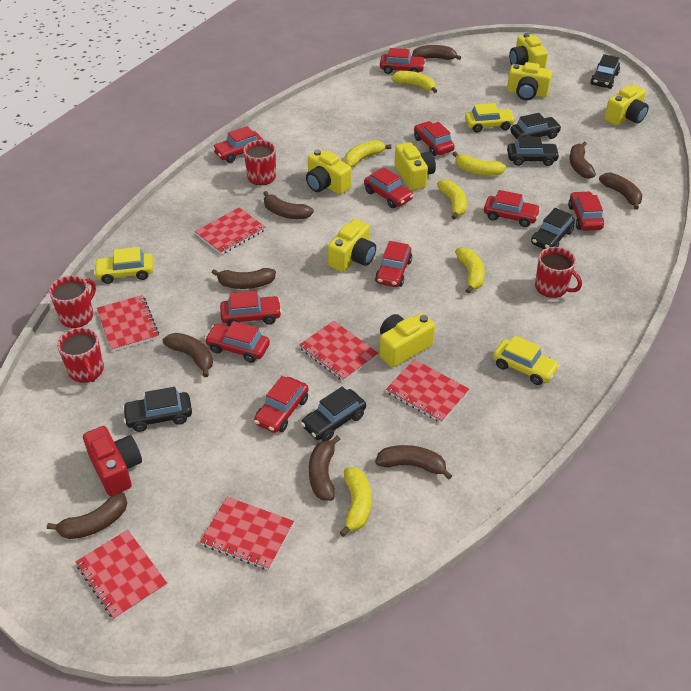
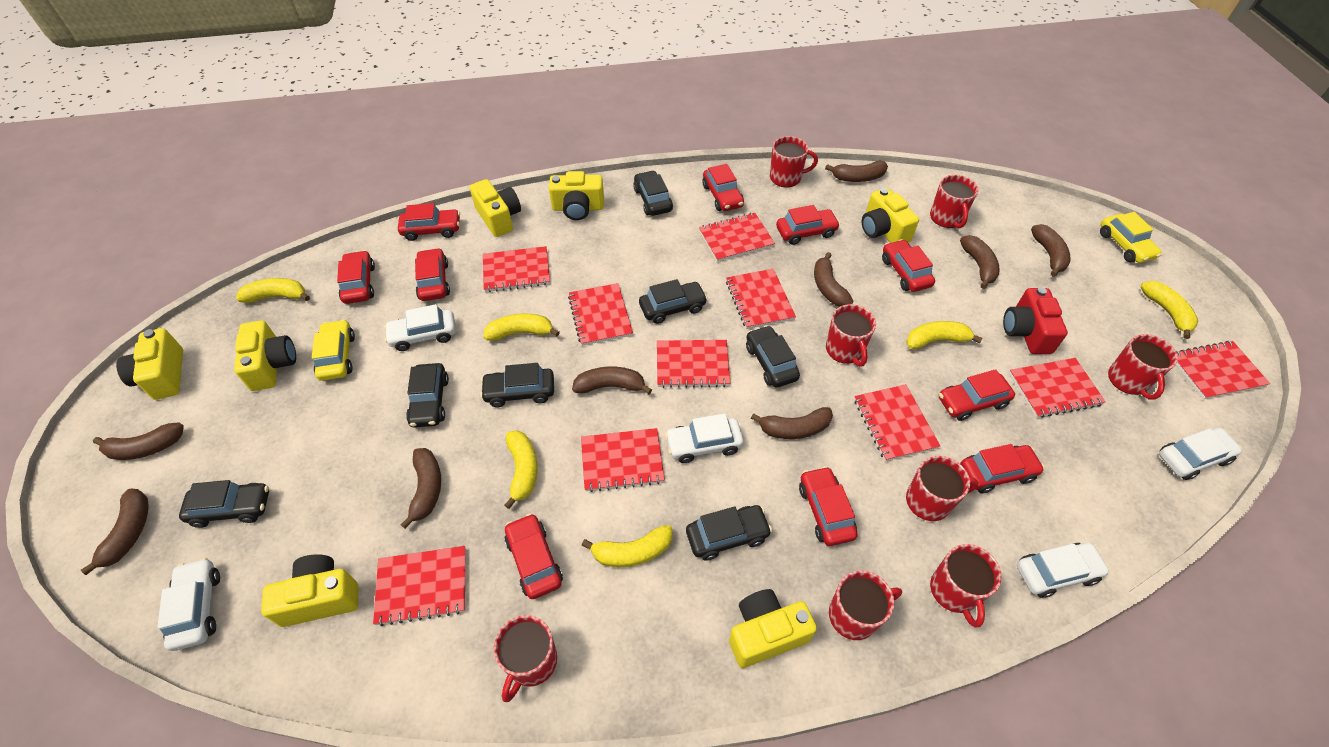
black car: 6 -> 7
red mug: 4 -> 8
red notebook: 6 -> 10
white car: 0 -> 5
yellow car: 3 -> 2

